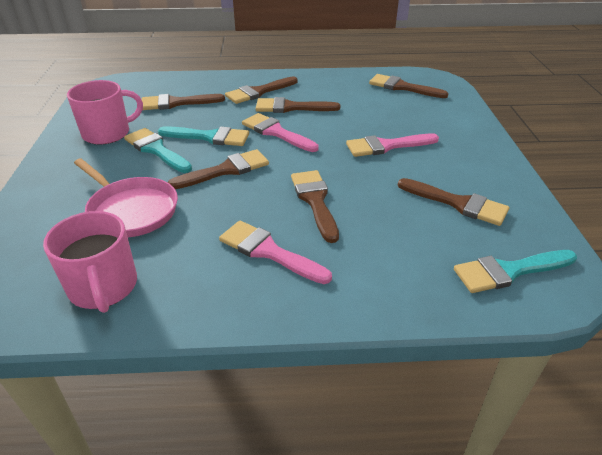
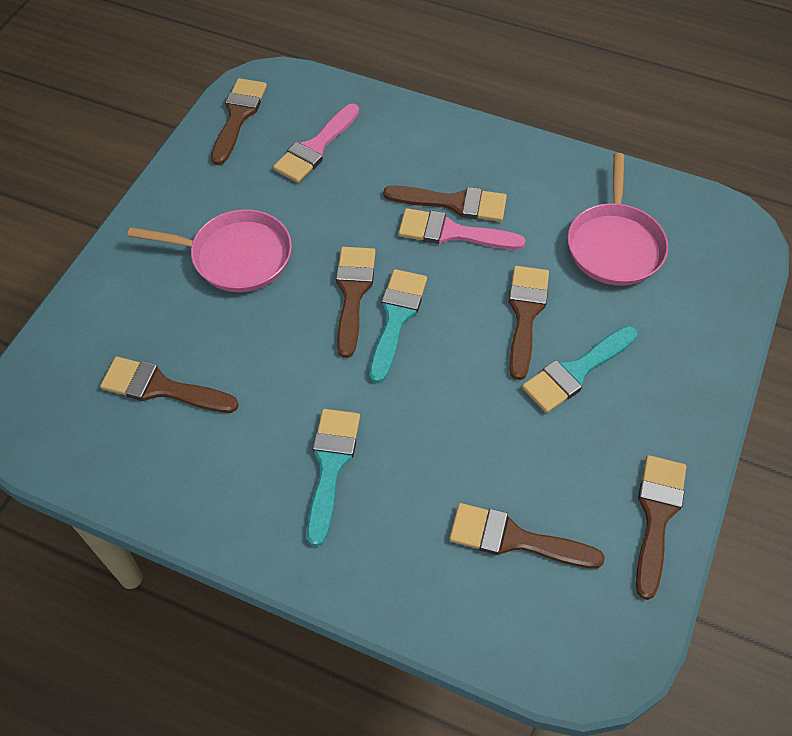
pink brush: 3 -> 2
pink mug: 2 -> 0
pink pan: 1 -> 2

